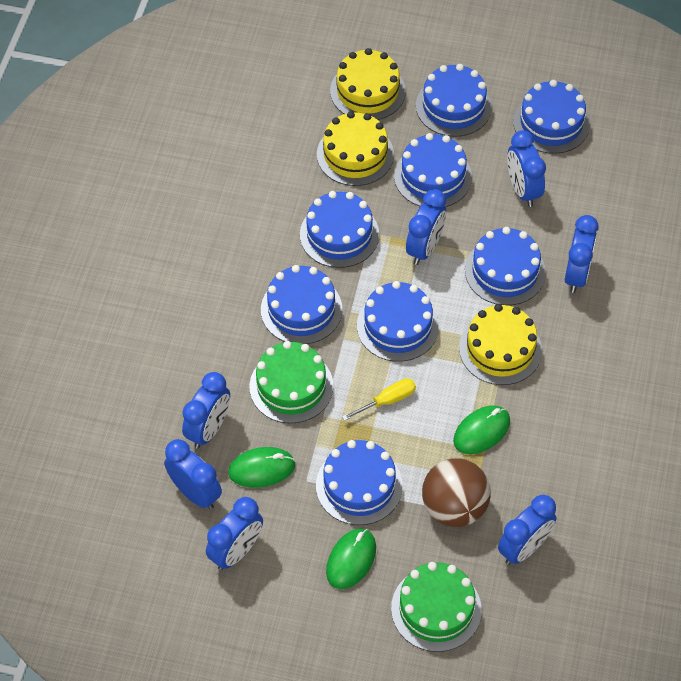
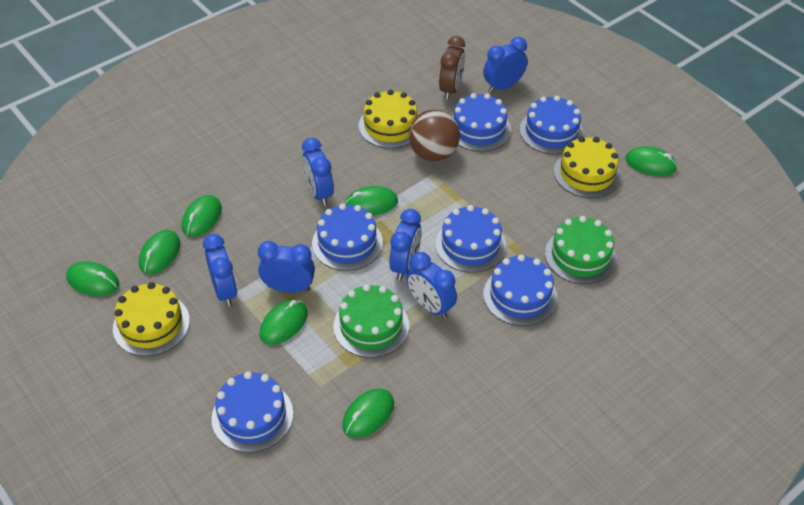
blue cake: 8 -> 6
blue clock: 7 -> 6
brown clock: 0 -> 1
green mouse: 3 -> 7
yellow screwdriver: 1 -> 0

